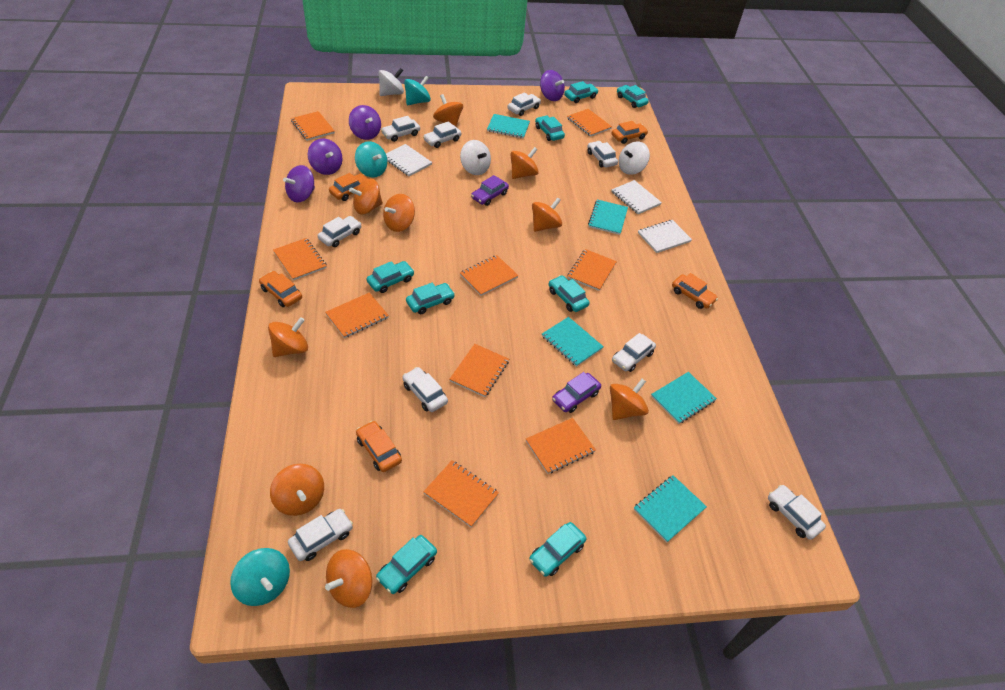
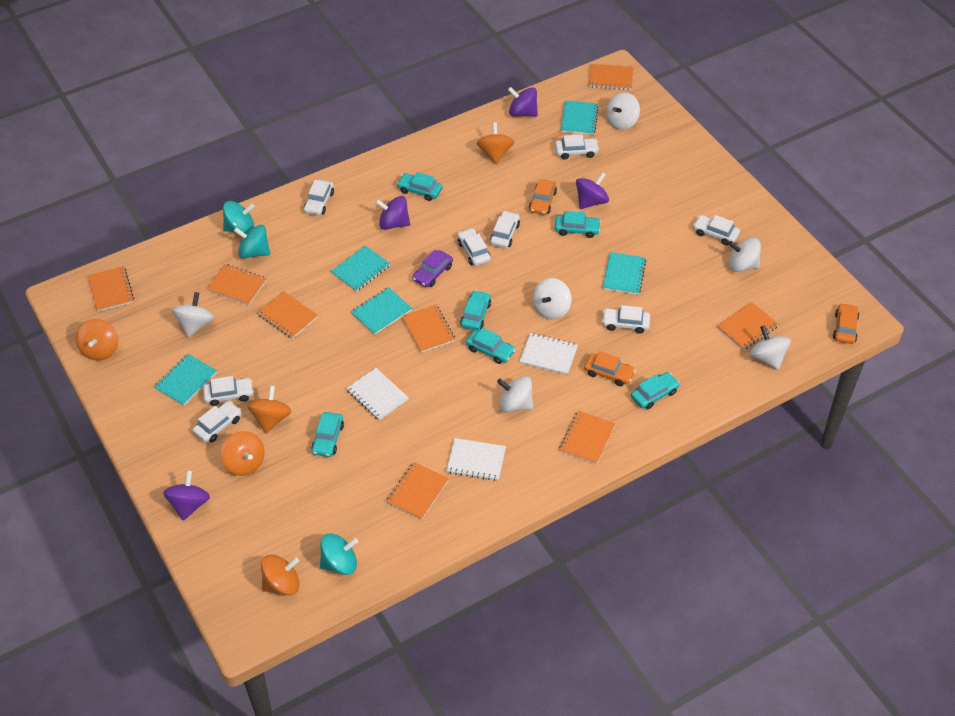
orange car: 5 -> 3
orange notebook: 9 -> 8
orange spinning top: 9 -> 5
purple car: 2 -> 1
turquoise car: 8 -> 6
white car: 9 -> 8
white spinning top: 3 -> 6

